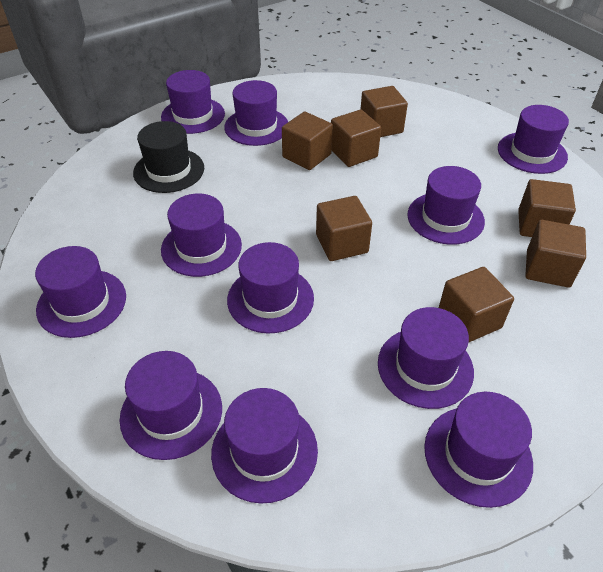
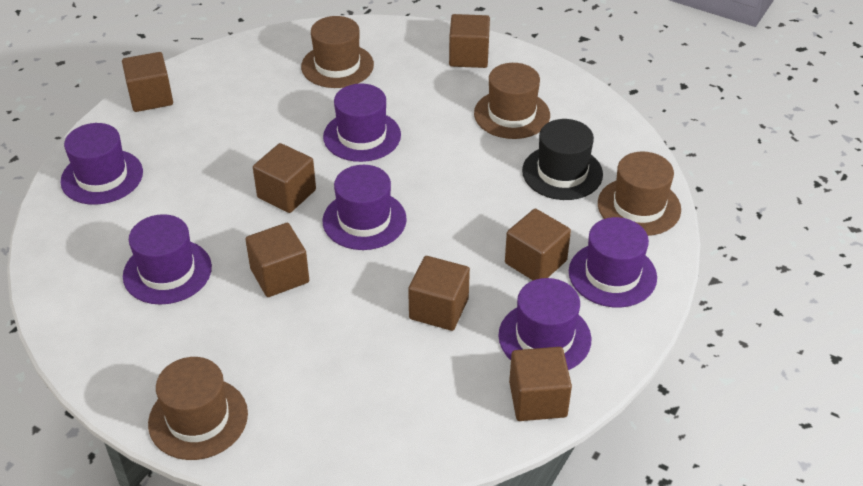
brown hat: 0 -> 4
purple hat: 11 -> 6

